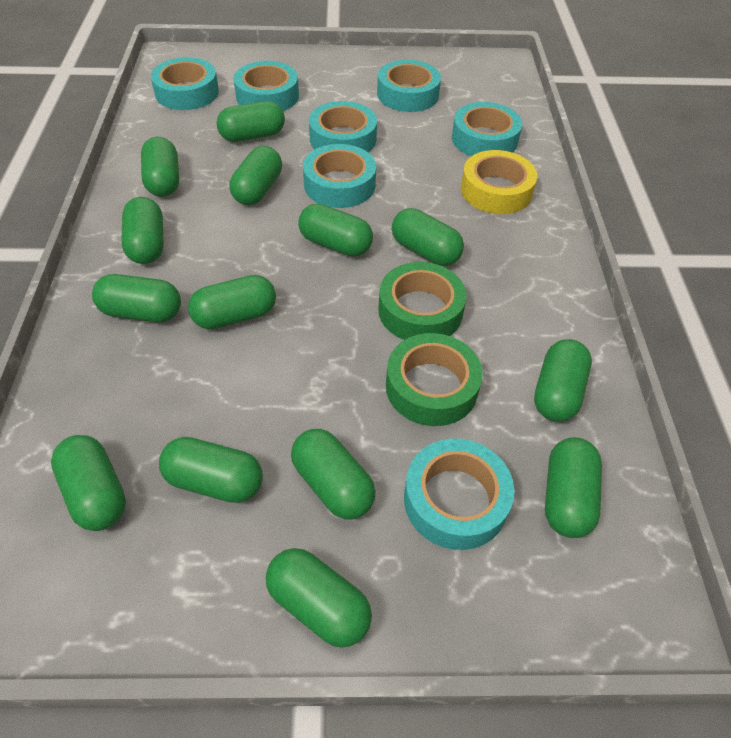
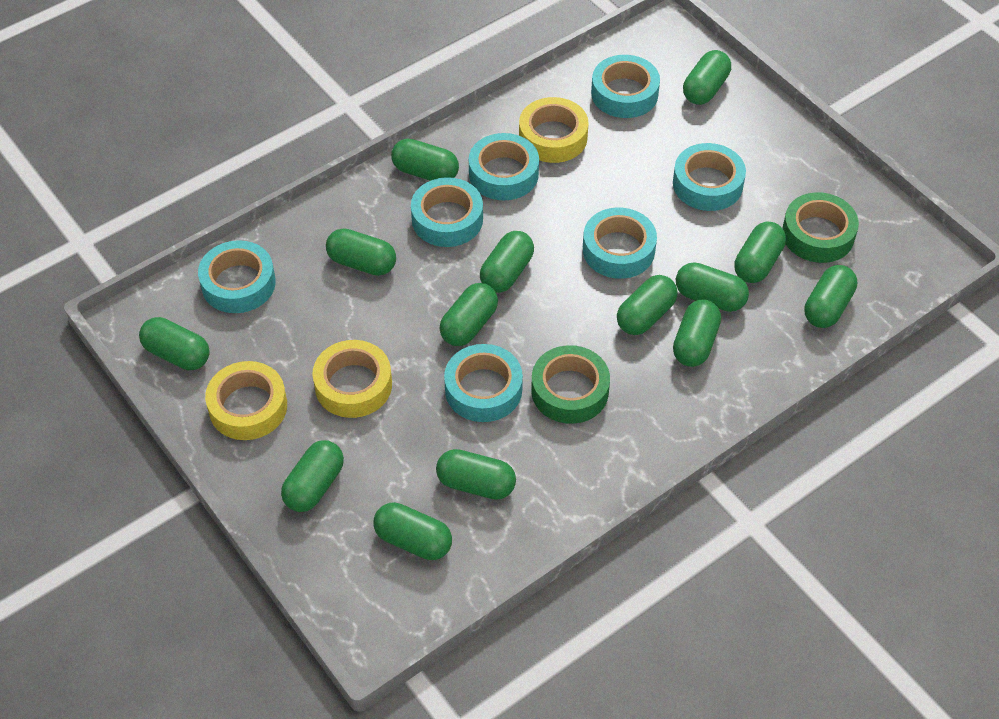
yellow tape: 1 -> 3

